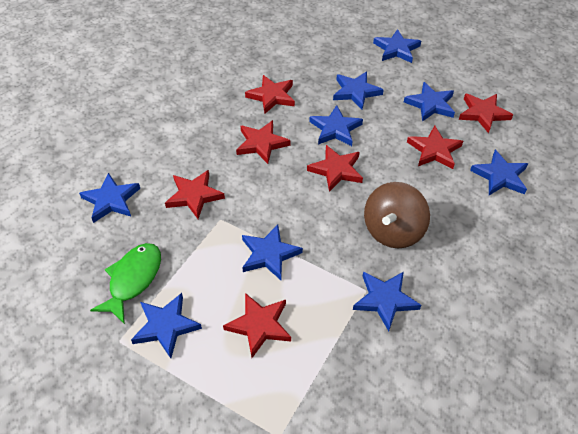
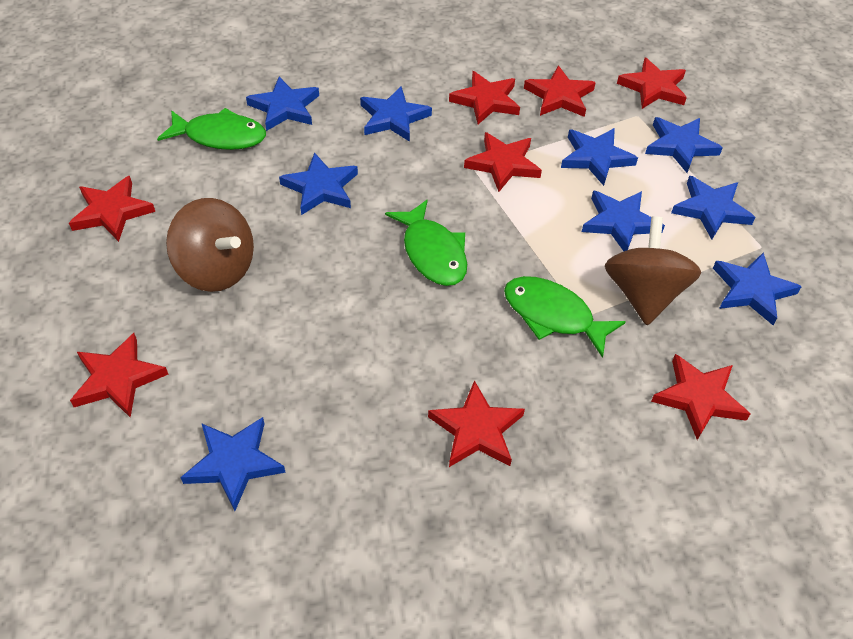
brown spinning top: 1 -> 2
green fish: 1 -> 3
red star: 7 -> 8

